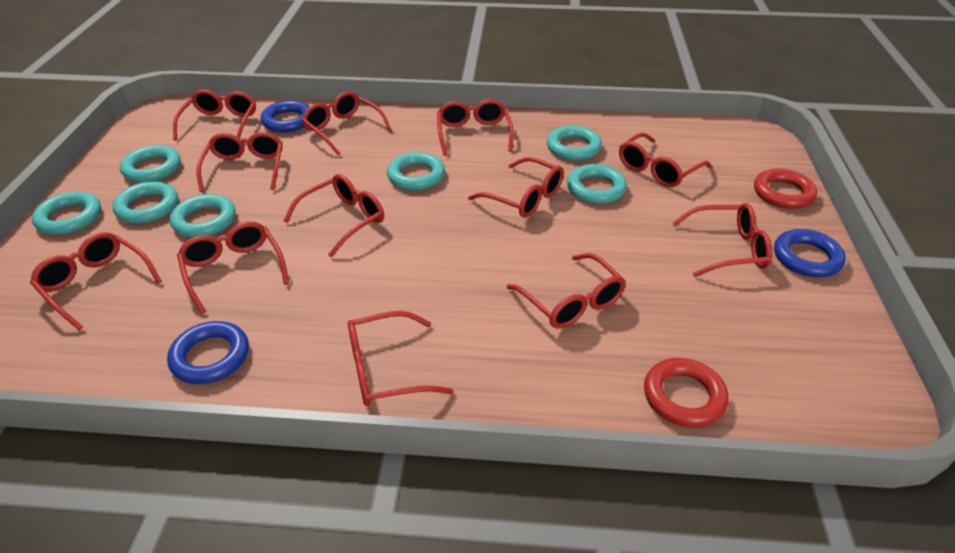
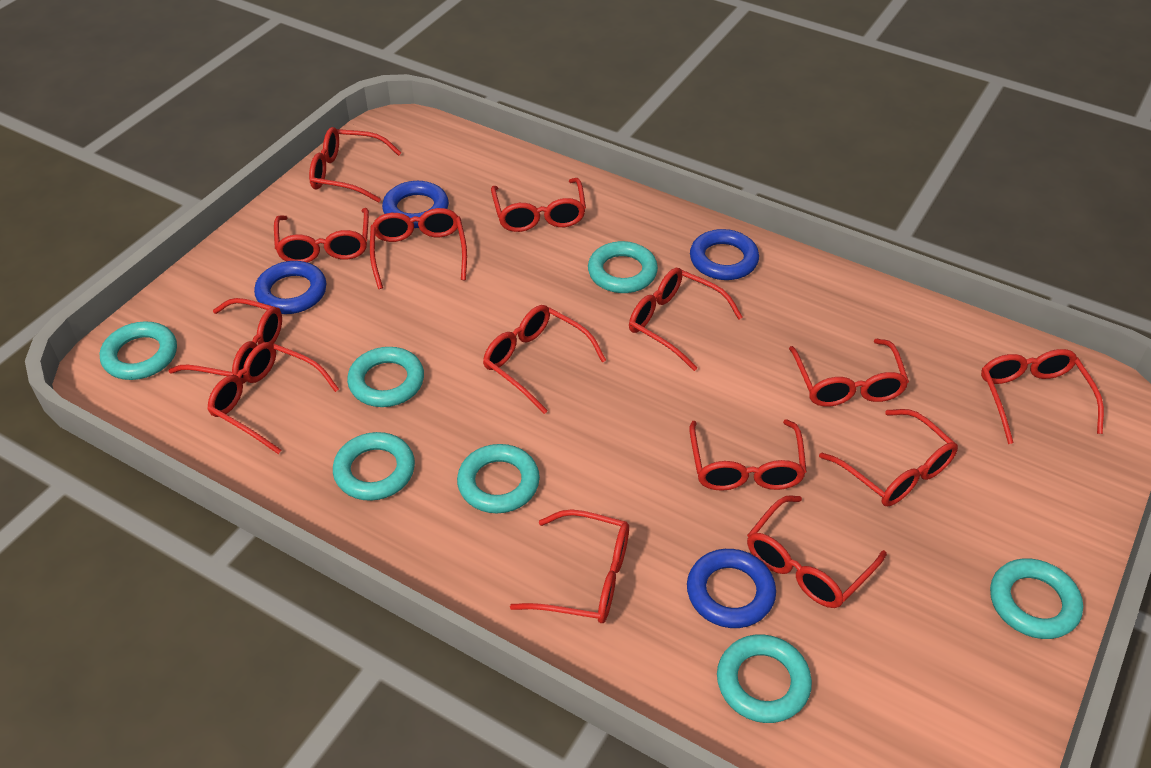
blue ring: 3 -> 4
red glasses: 12 -> 14
red ring: 2 -> 0

